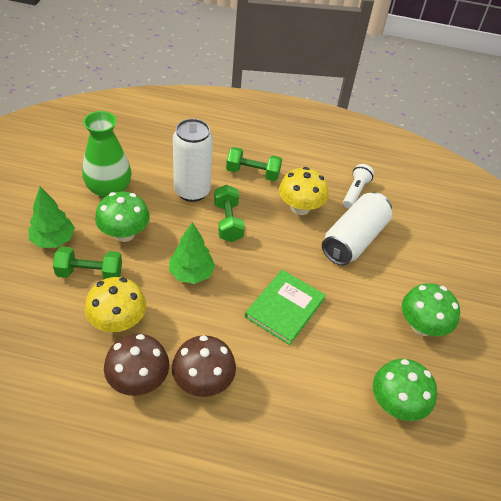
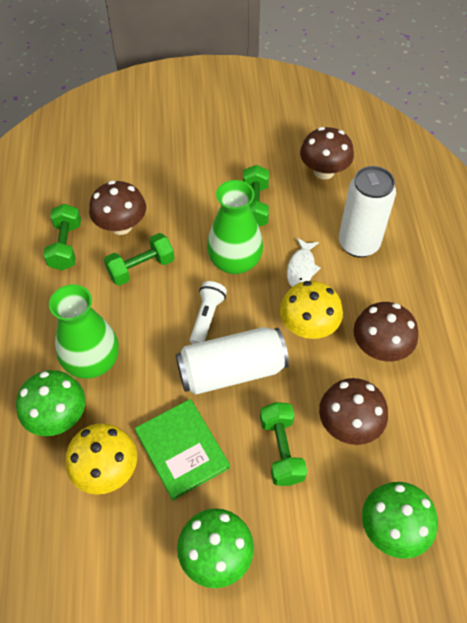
brown mushroom: 2 -> 4
green dumbbell: 3 -> 4
green tree: 2 -> 0
green vase: 1 -> 2
white fish: 0 -> 1

